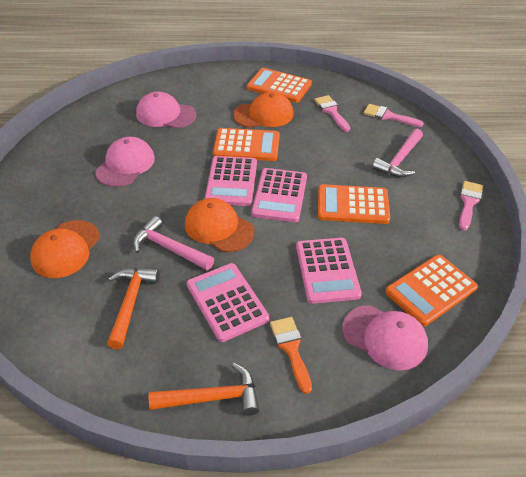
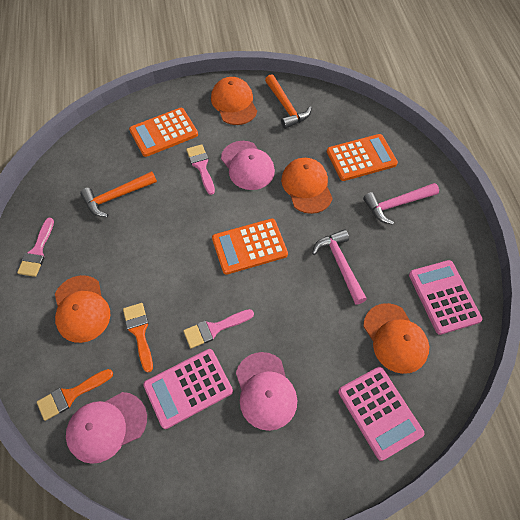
orange brush: 1 -> 2
orange calculator: 4 -> 3
orange cap: 3 -> 4
pink calculator: 4 -> 3

